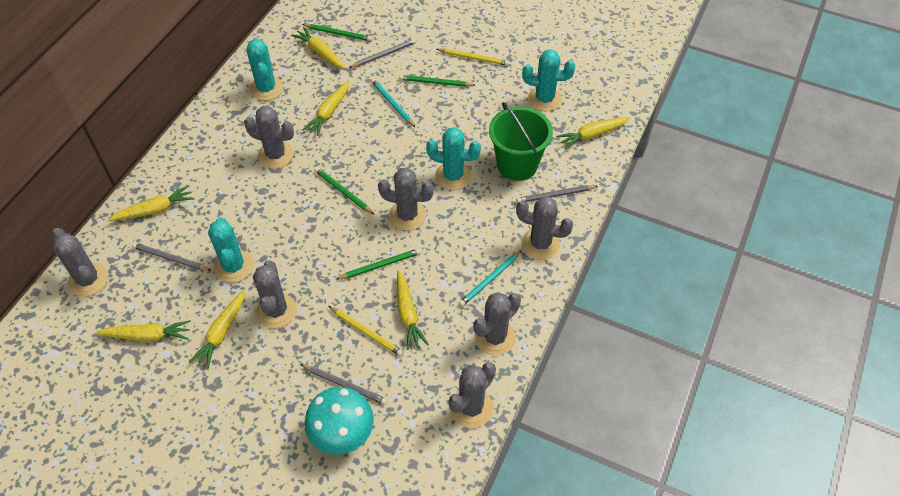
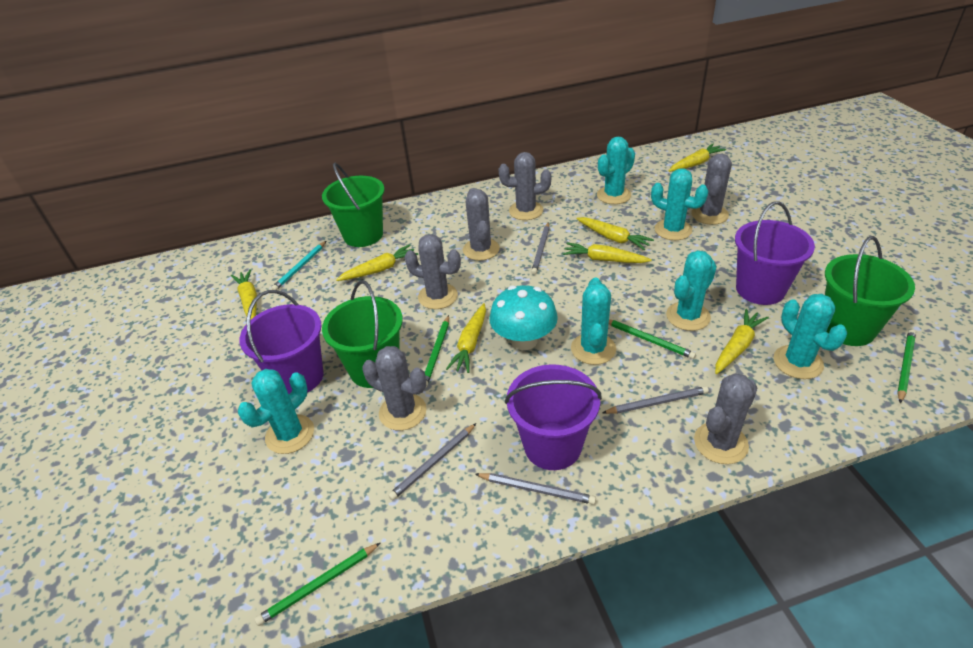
green bucket: 1 -> 3
grey cactus: 7 -> 6
purple bucket: 0 -> 3
turquoise cactus: 4 -> 6
turquoise pencil: 2 -> 1
yellow pencil: 2 -> 0

